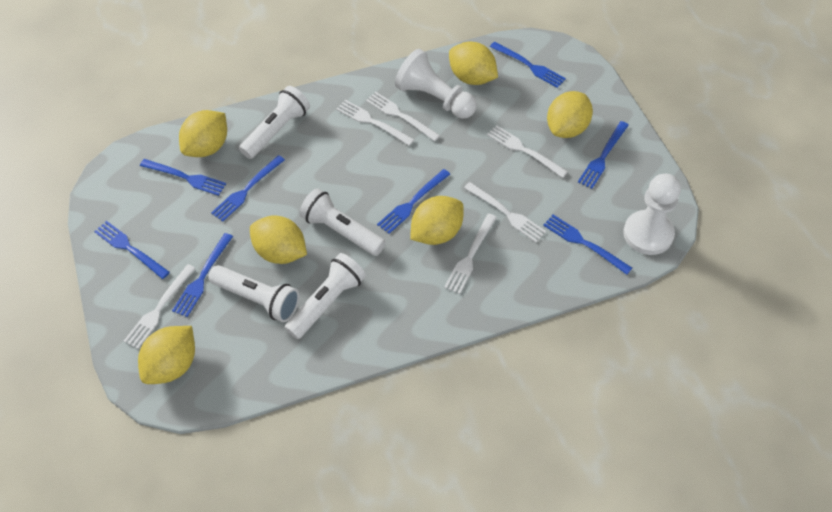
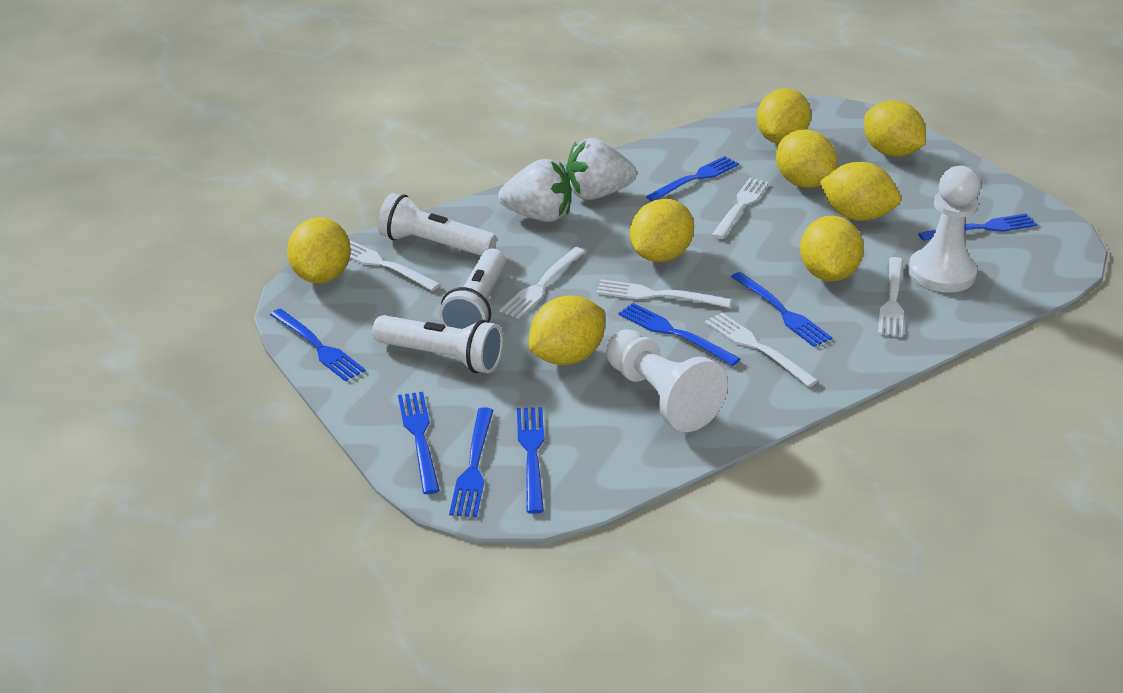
white flashlight: 4 -> 3
white strawberry: 0 -> 2
yellow lemon: 6 -> 8

